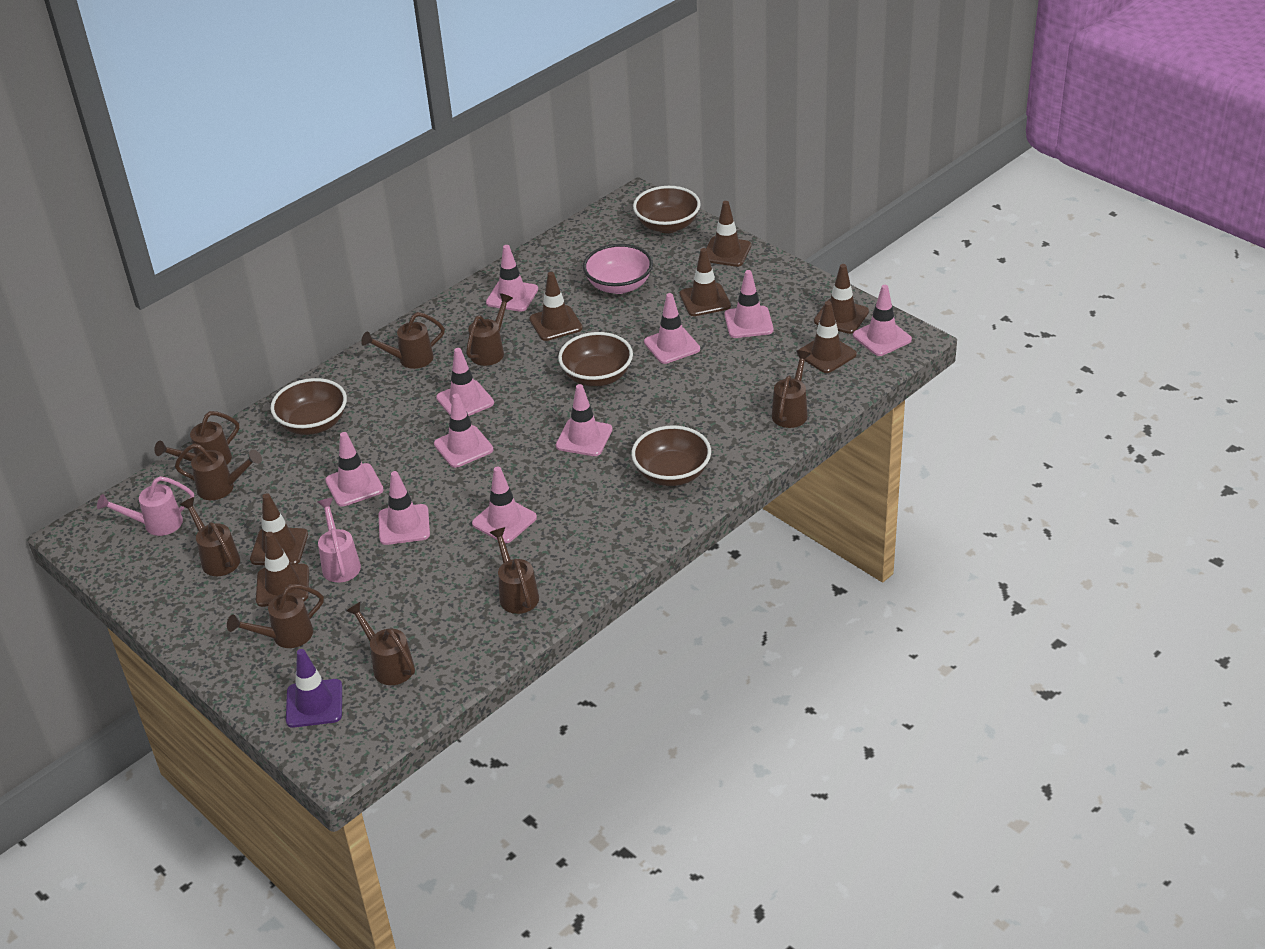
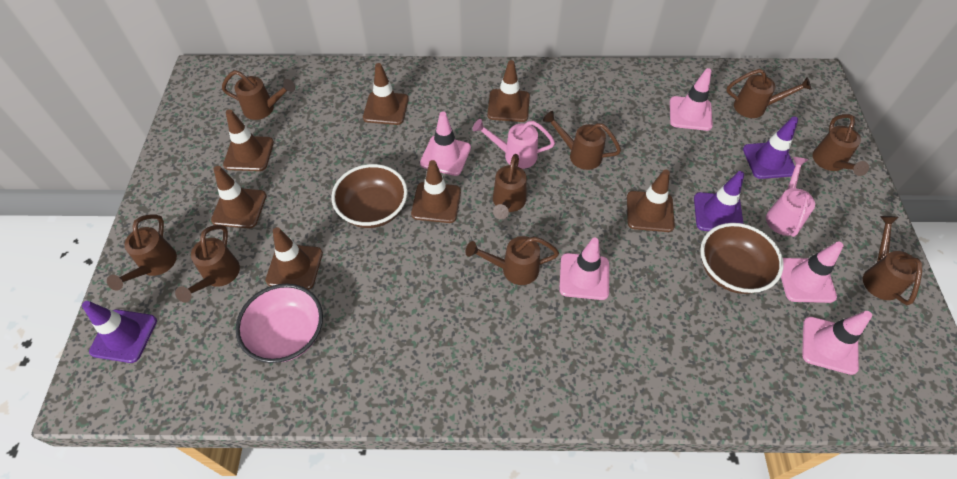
brown bowl: 4 -> 2
pink traffic cone: 10 -> 5
purple traffic cone: 1 -> 3

